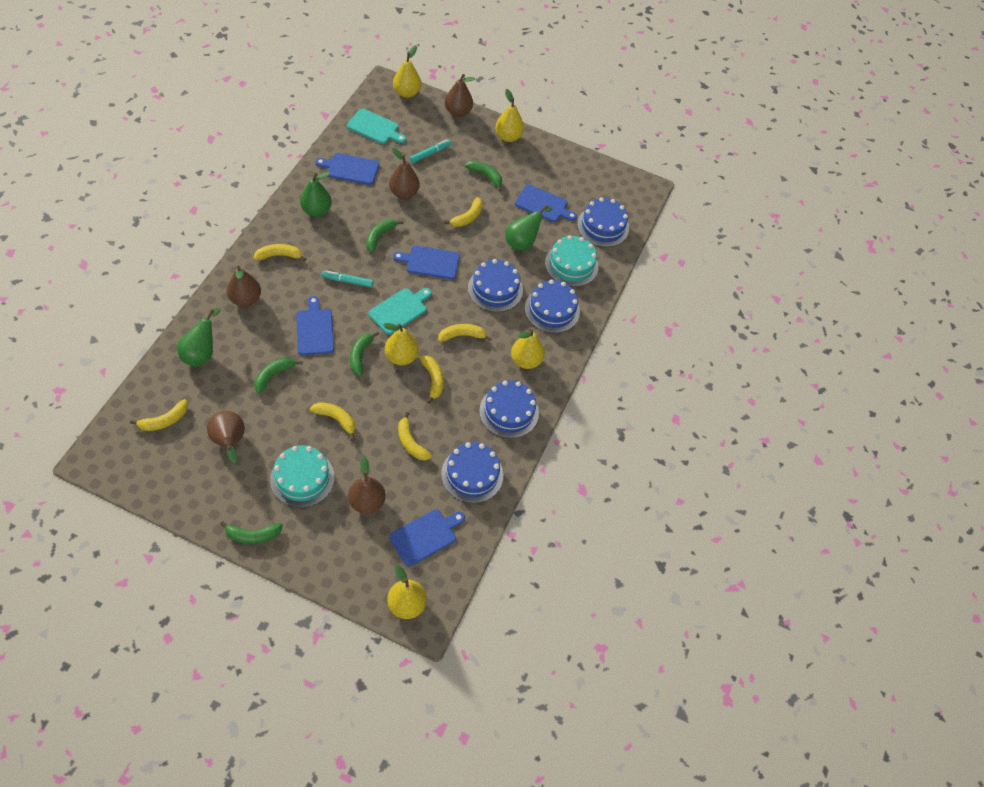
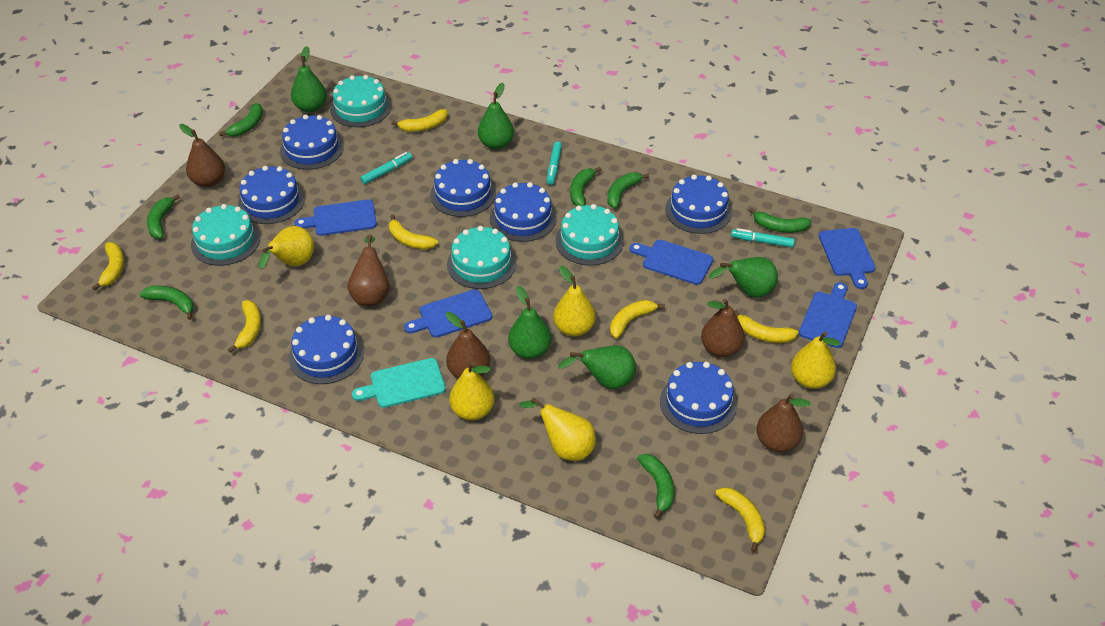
blue cake: 5 -> 7
green banana: 5 -> 7
green pear: 3 -> 5
turquoise cake: 2 -> 4
turquoise cutting board: 2 -> 1
turquoise marker: 2 -> 3

